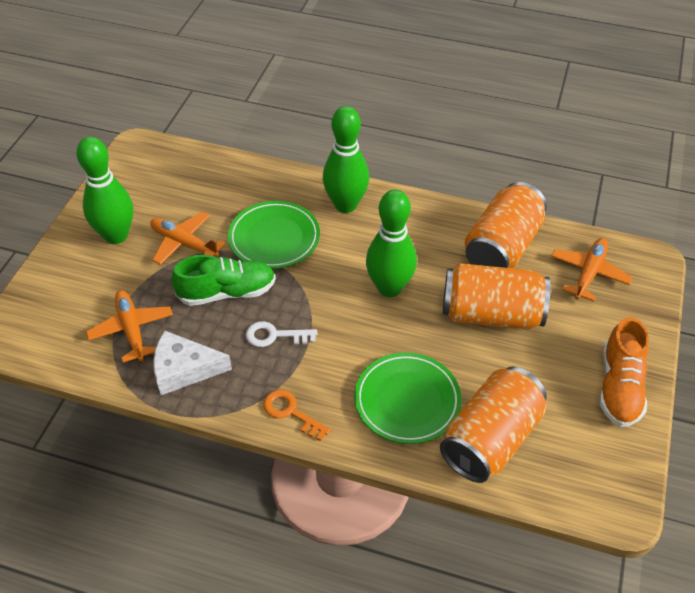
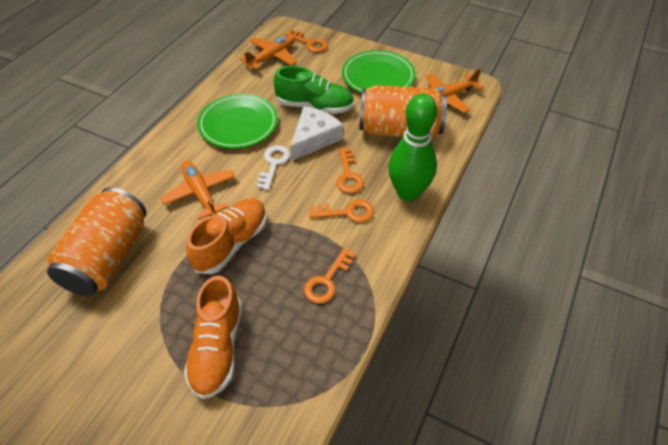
green bowling pin: 3 -> 1
orange can: 3 -> 2
orange key: 1 -> 4
orange shoe: 1 -> 2

